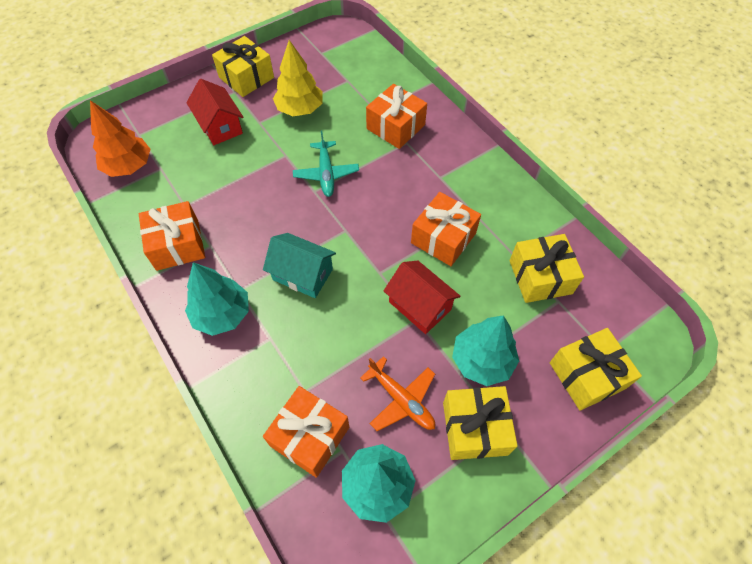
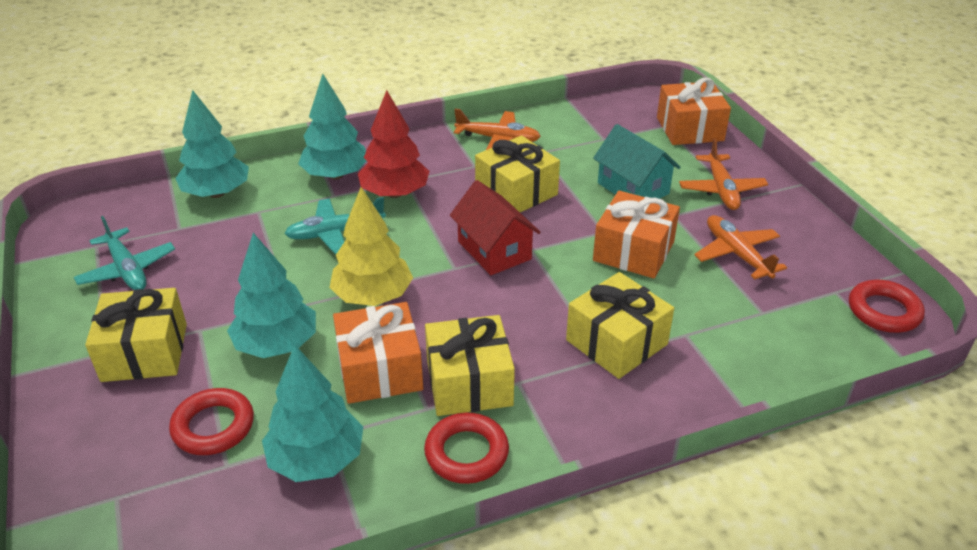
orange gift: 4 -> 3
orange plane: 1 -> 3
orange tree: 1 -> 0
red house: 2 -> 1
red ring: 0 -> 3
red tree: 0 -> 1
turquoise plane: 1 -> 2
turquoise tree: 3 -> 4

